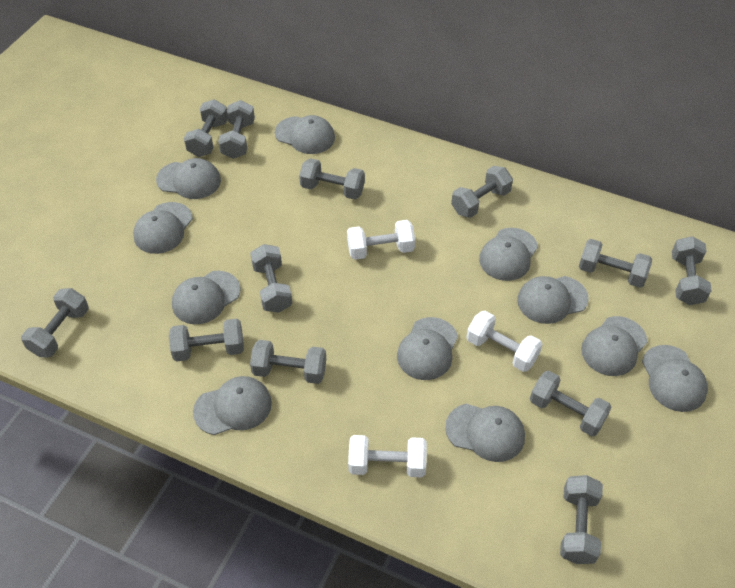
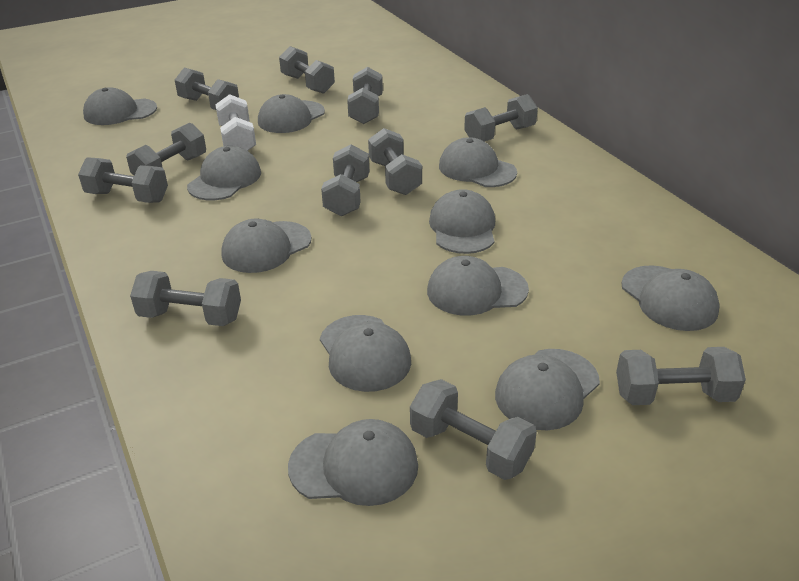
grey dumbbell: 12 -> 11
white dumbbell: 3 -> 1

